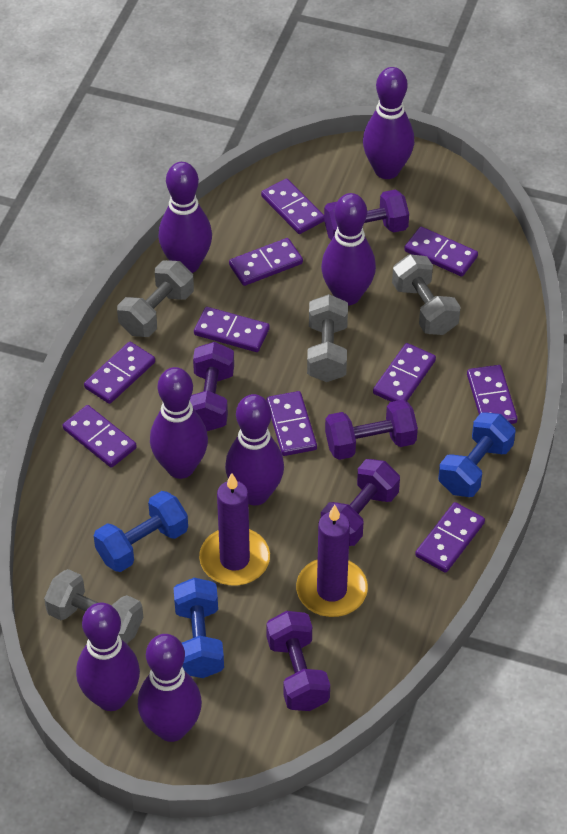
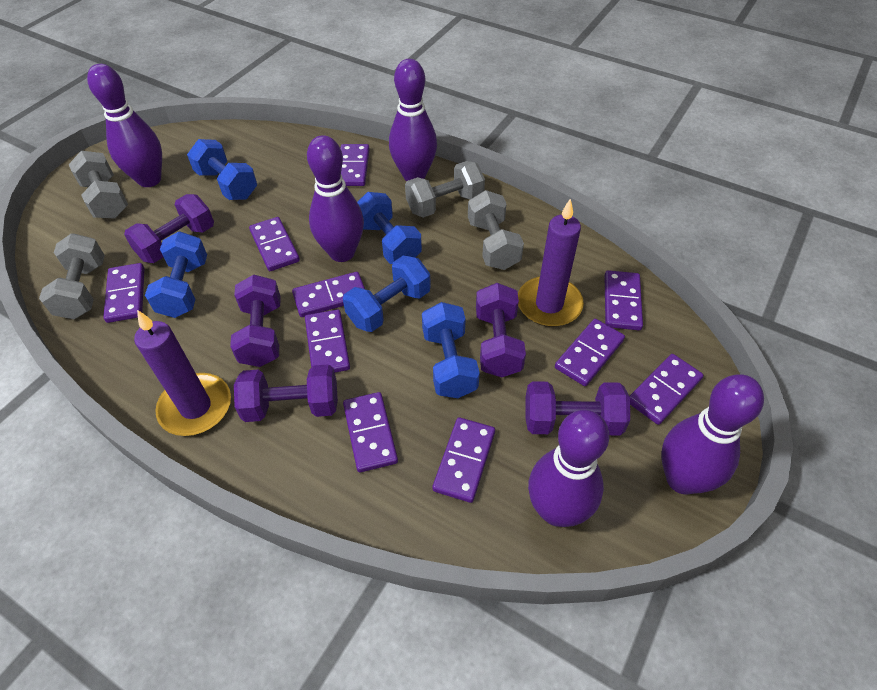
blue dumbbell: 3 -> 5
purple bowling pin: 7 -> 5

